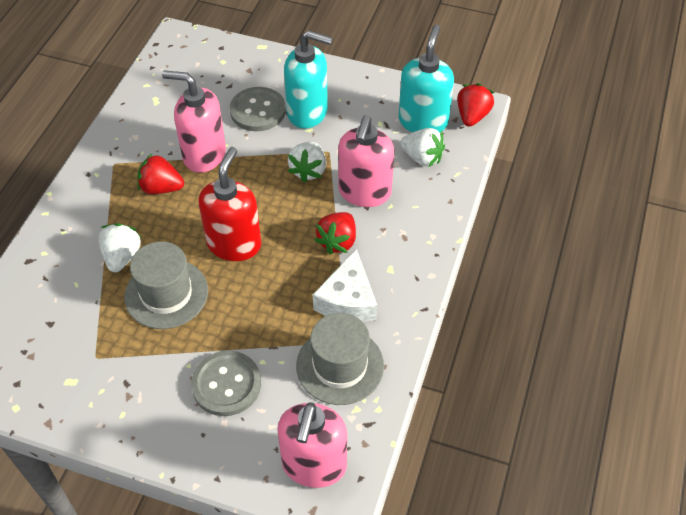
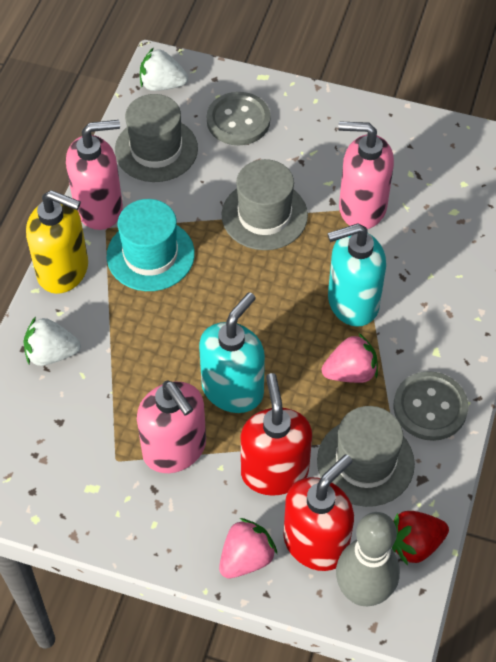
grey bowling pin: 0 -> 1
grey hat: 2 -> 3
pink strawberry: 0 -> 2
red soap dispenser: 1 -> 2
red strawberry: 3 -> 1
turquoise hat: 0 -> 1
white cheese: 1 -> 0
white strawberry: 3 -> 2
yellow soap dispenser: 0 -> 1

